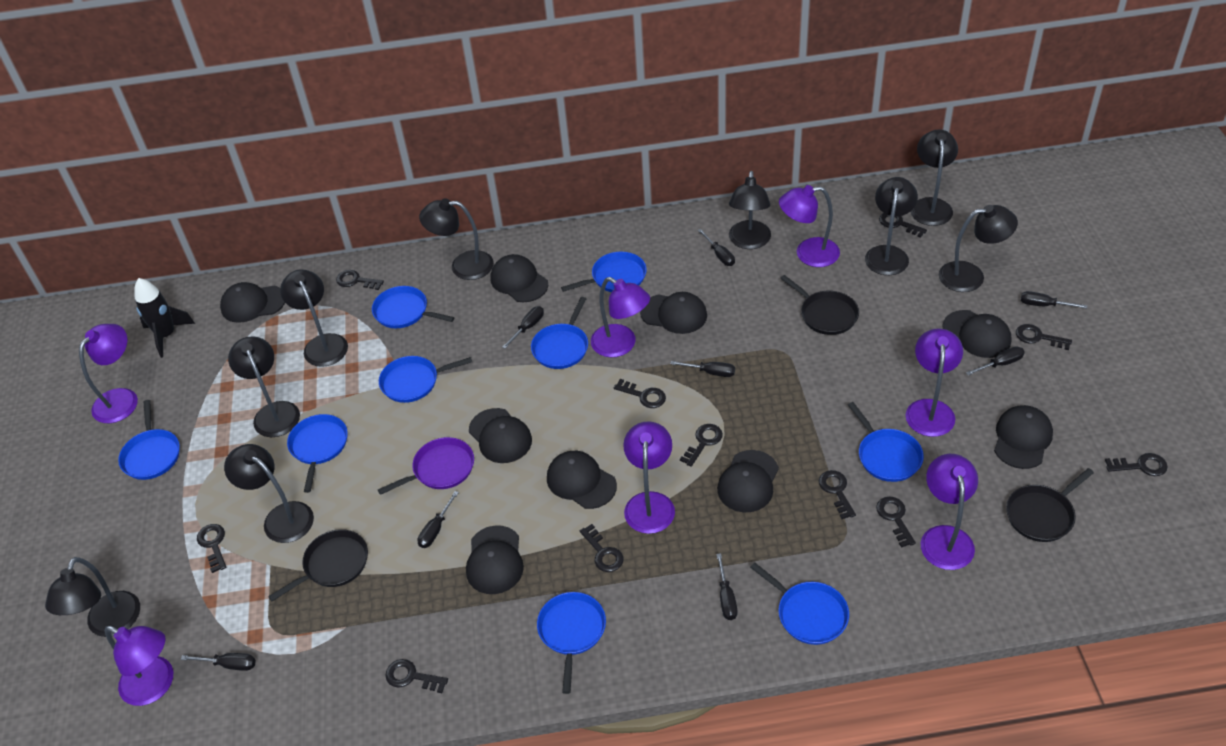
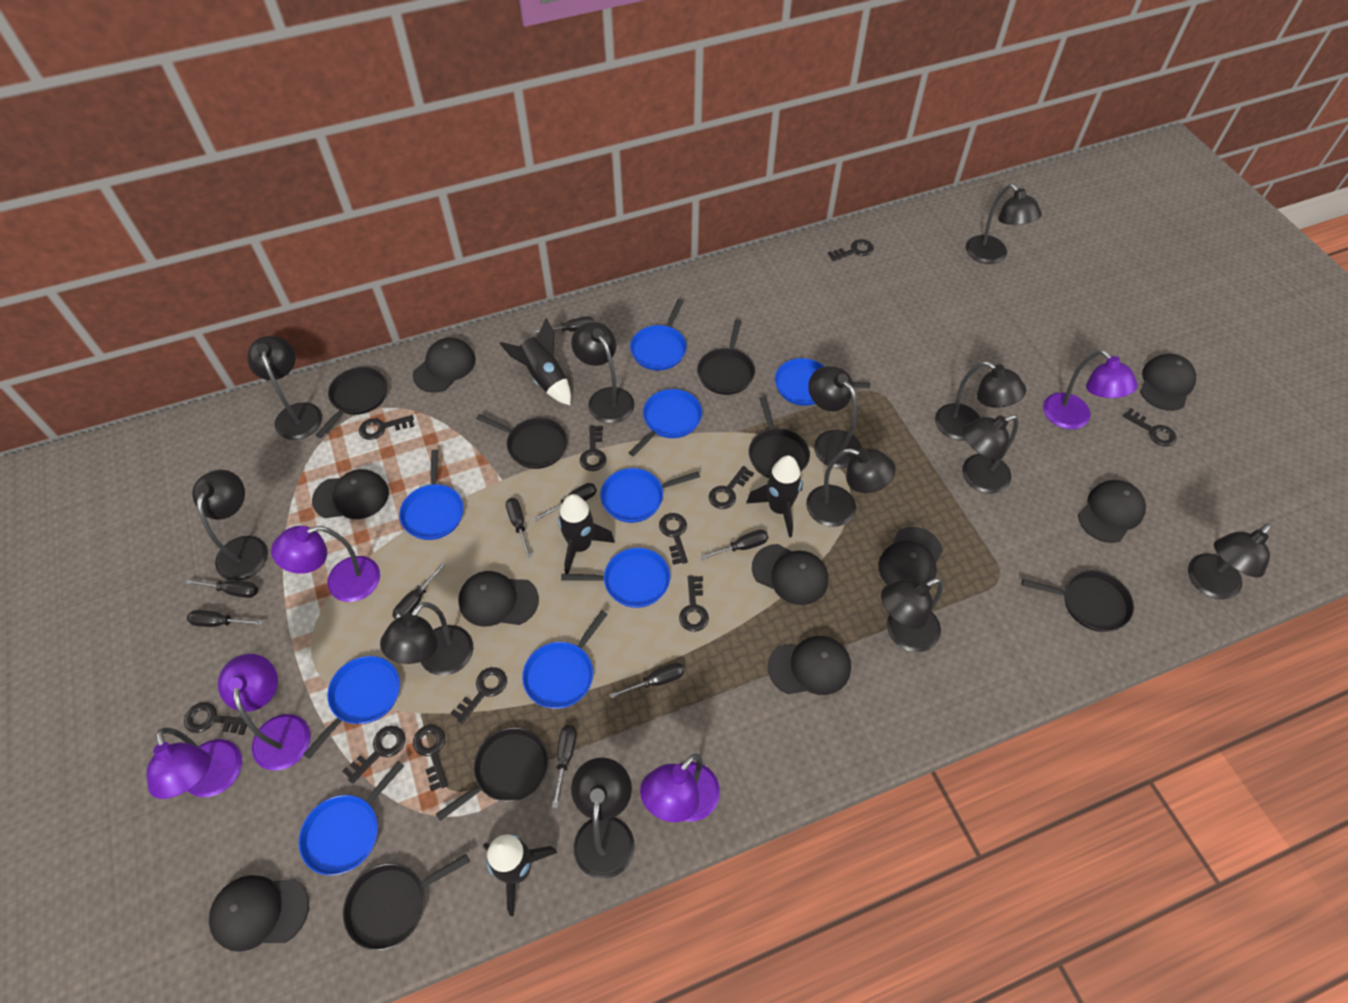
black lamp: 9 -> 12
black pan: 3 -> 7
black rocket: 1 -> 4
black screwdriver: 8 -> 9
purple lamp: 7 -> 5
purple pan: 1 -> 0

